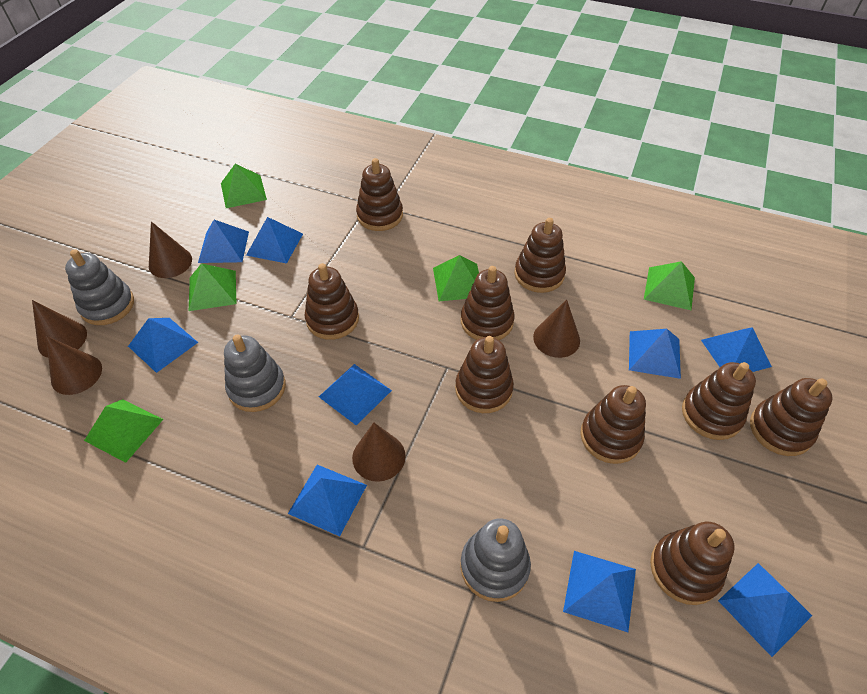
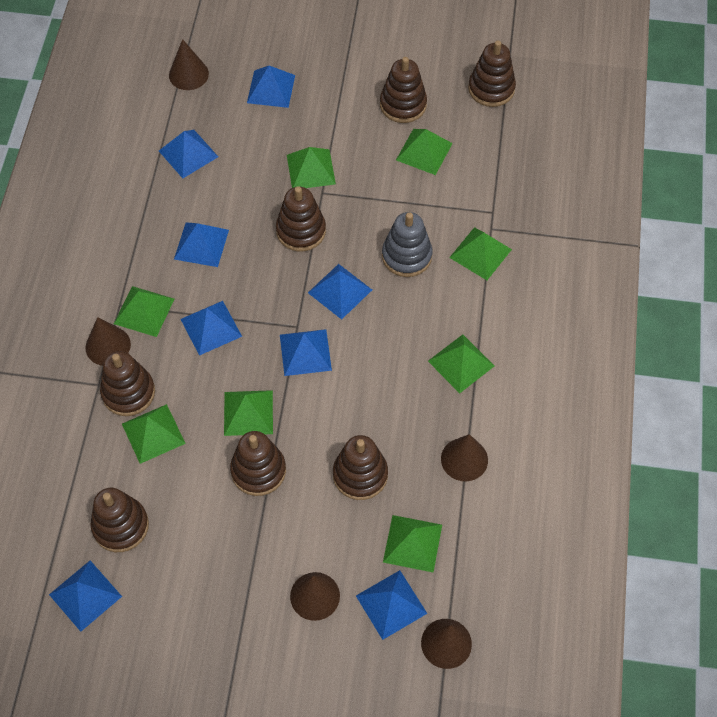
blue pyramid: 9 -> 8
brown stacking toy: 9 -> 7
green pyramid: 5 -> 8
grey stacking toy: 3 -> 1

